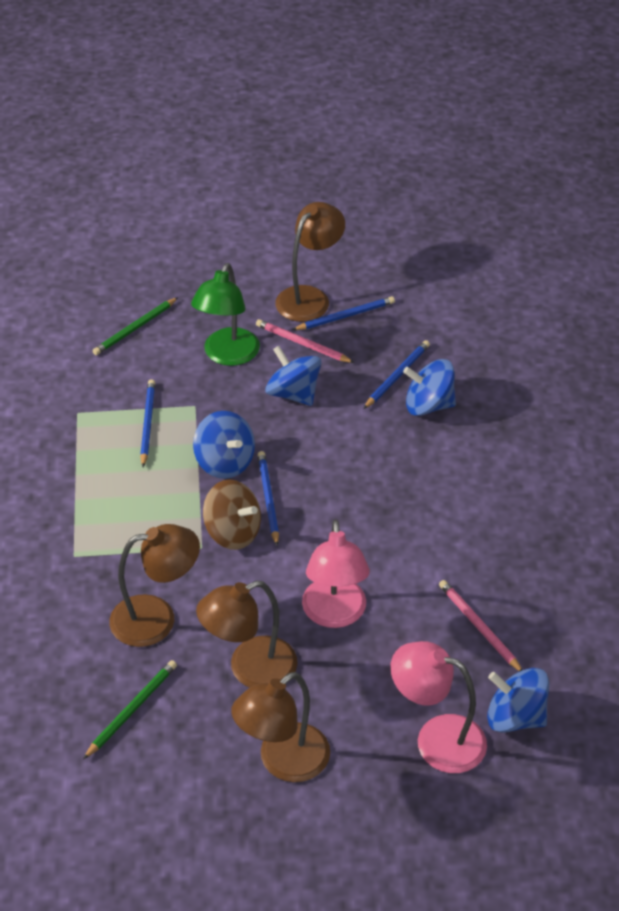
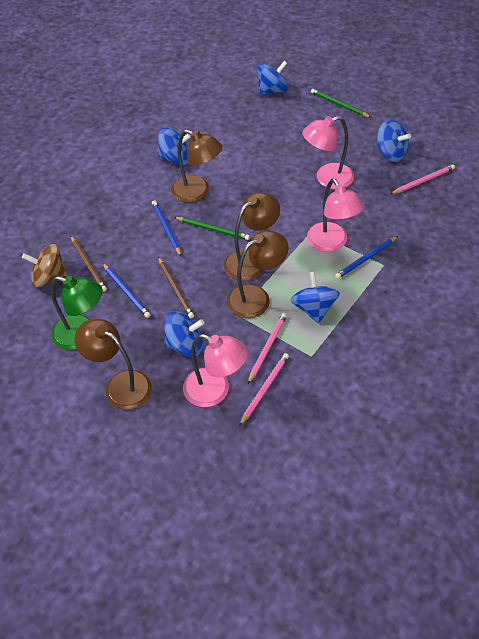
blue pencil: 4 -> 3
blue spinning top: 4 -> 5
brown pencil: 0 -> 2
pink lamp: 2 -> 3
pink pencil: 2 -> 3

